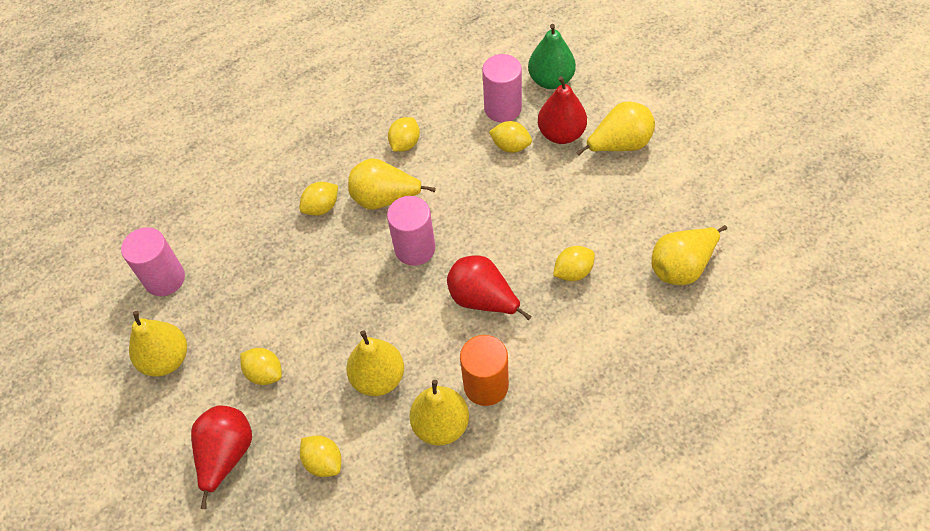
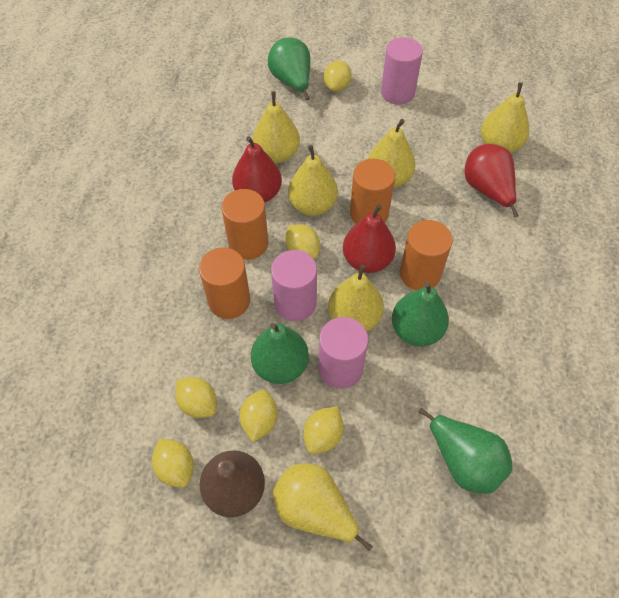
brown pear: 0 -> 1
green pear: 1 -> 4
orange cylinder: 1 -> 4

